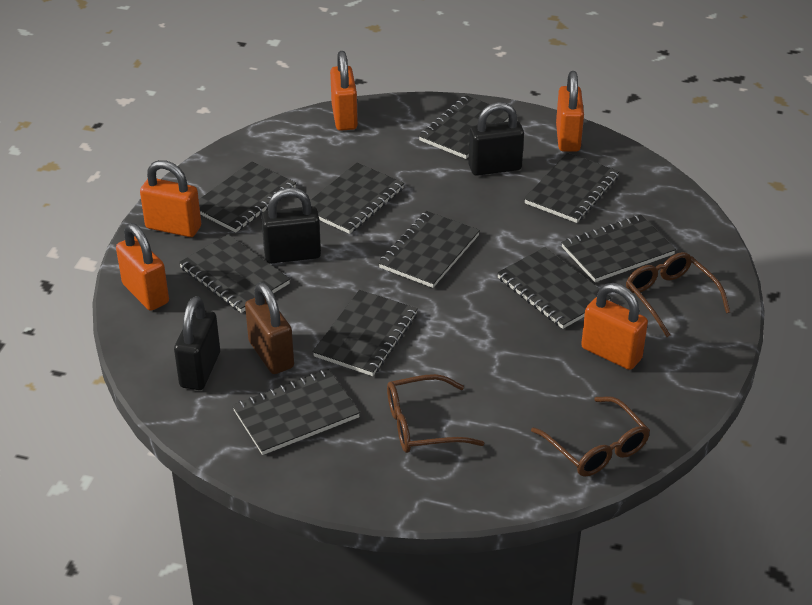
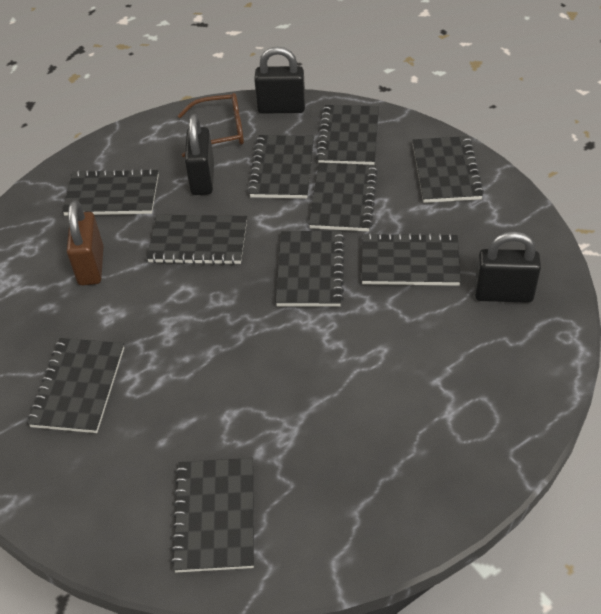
brown glasses: 3 -> 1
orange padlock: 5 -> 0

